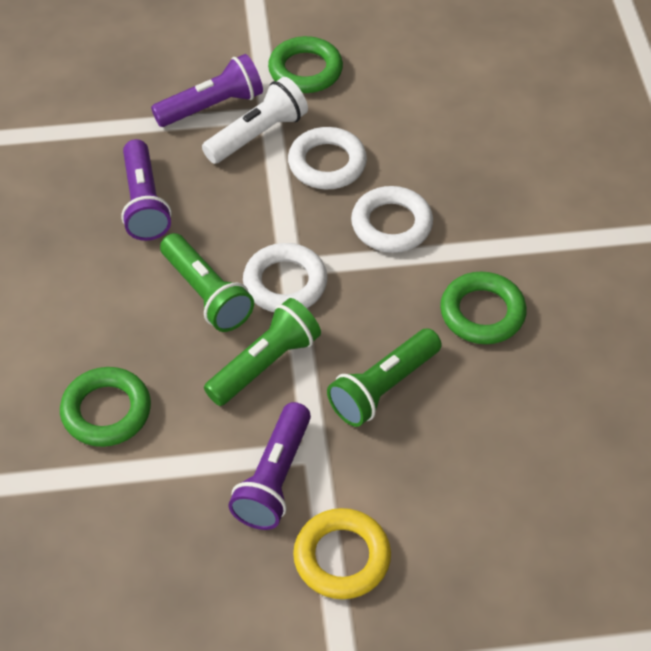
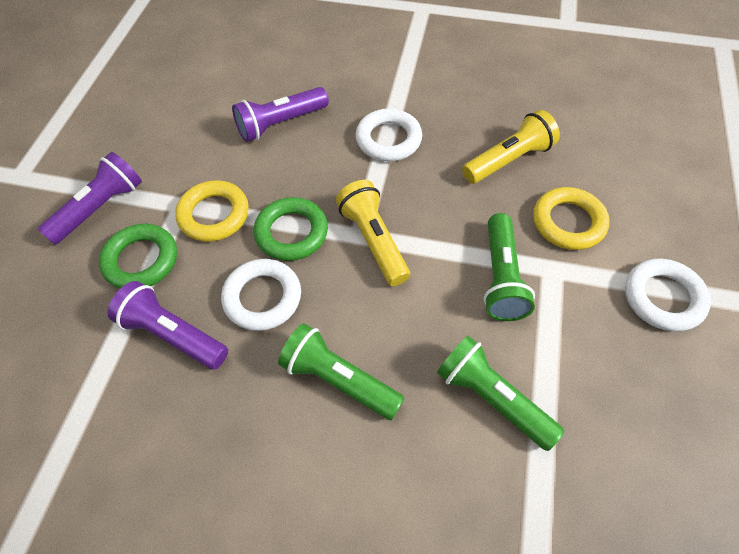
green ring: 3 -> 2
white flashlight: 1 -> 0
yellow flashlight: 0 -> 2
yellow ring: 1 -> 2

